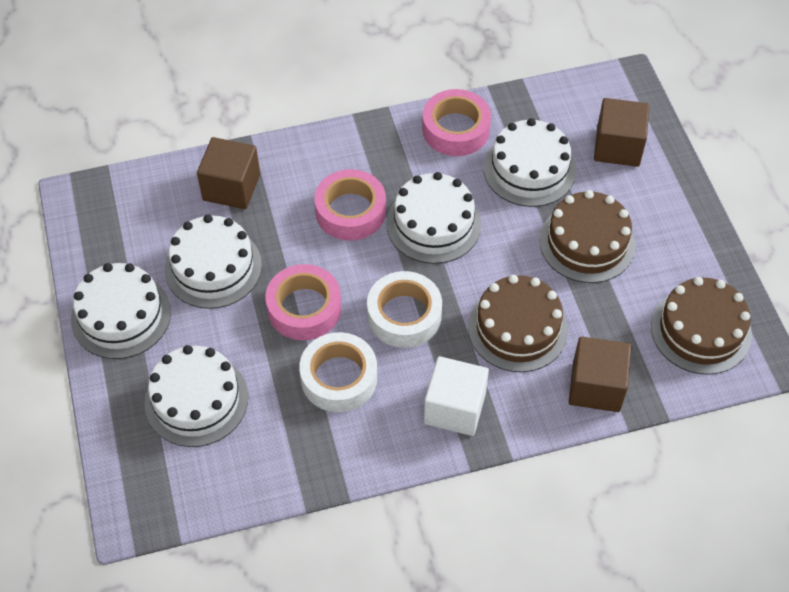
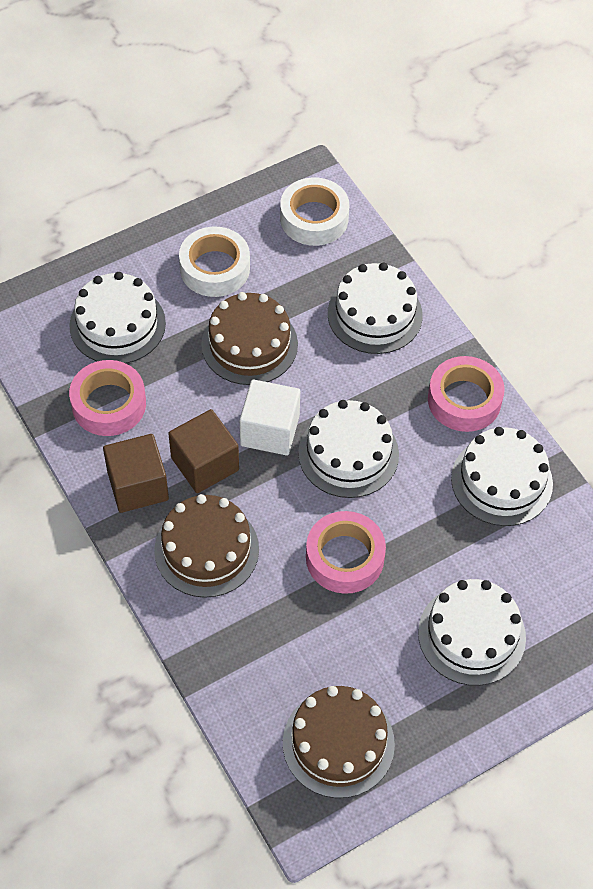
brown cube: 3 -> 2

